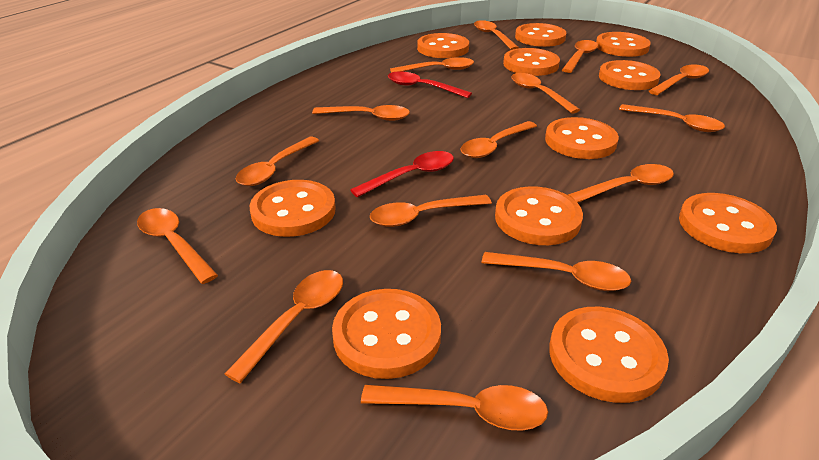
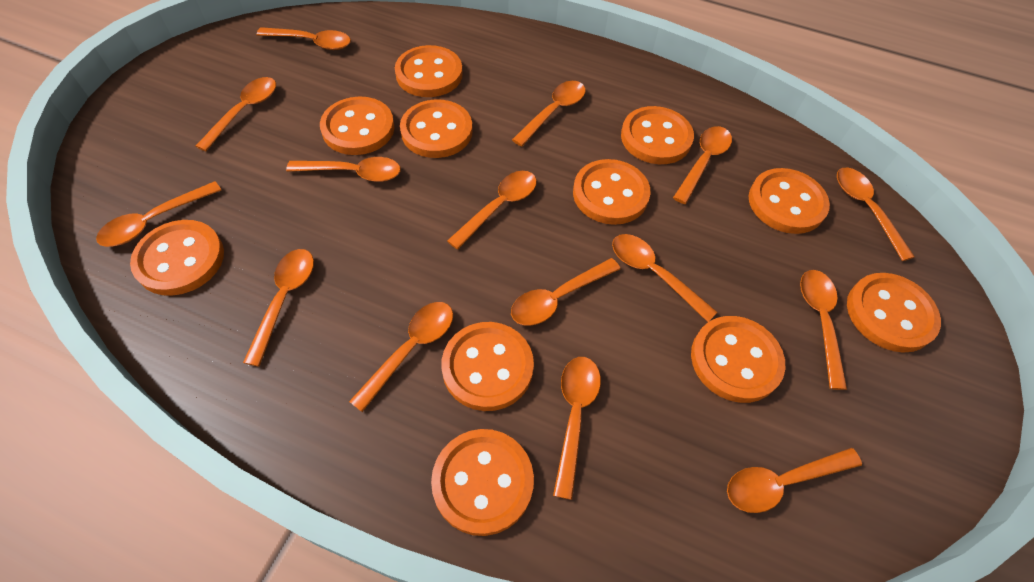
red spoon: 2 -> 0

